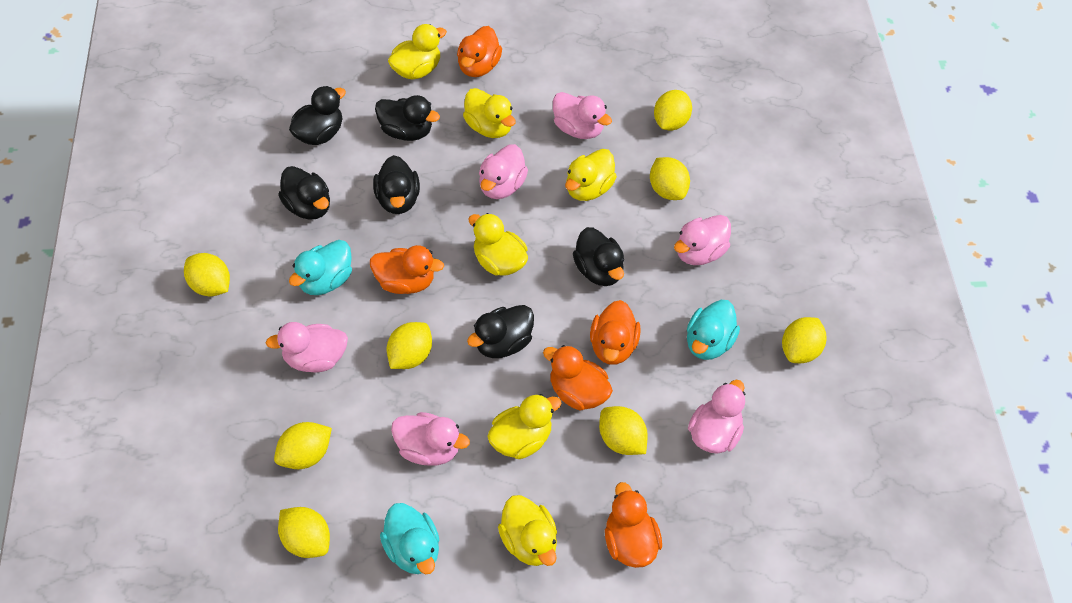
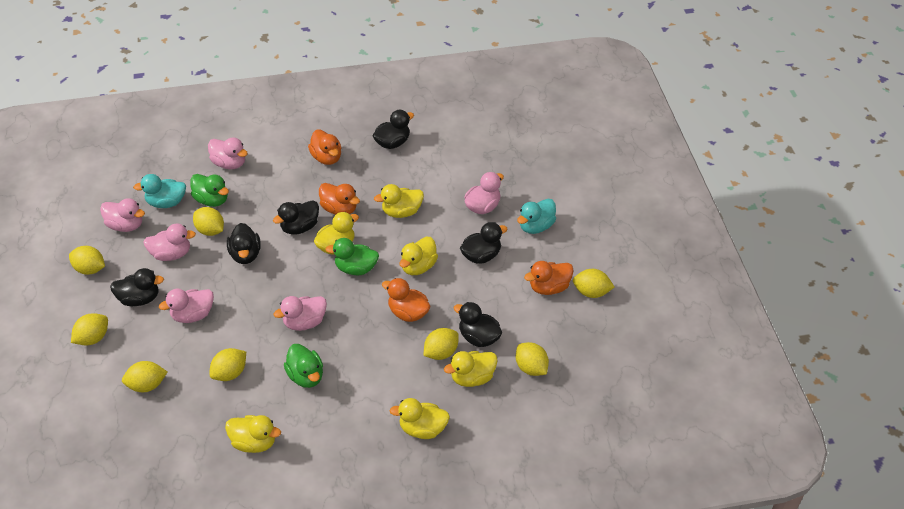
green duck: 0 -> 3
orange duck: 5 -> 4
turquoise duck: 3 -> 2

